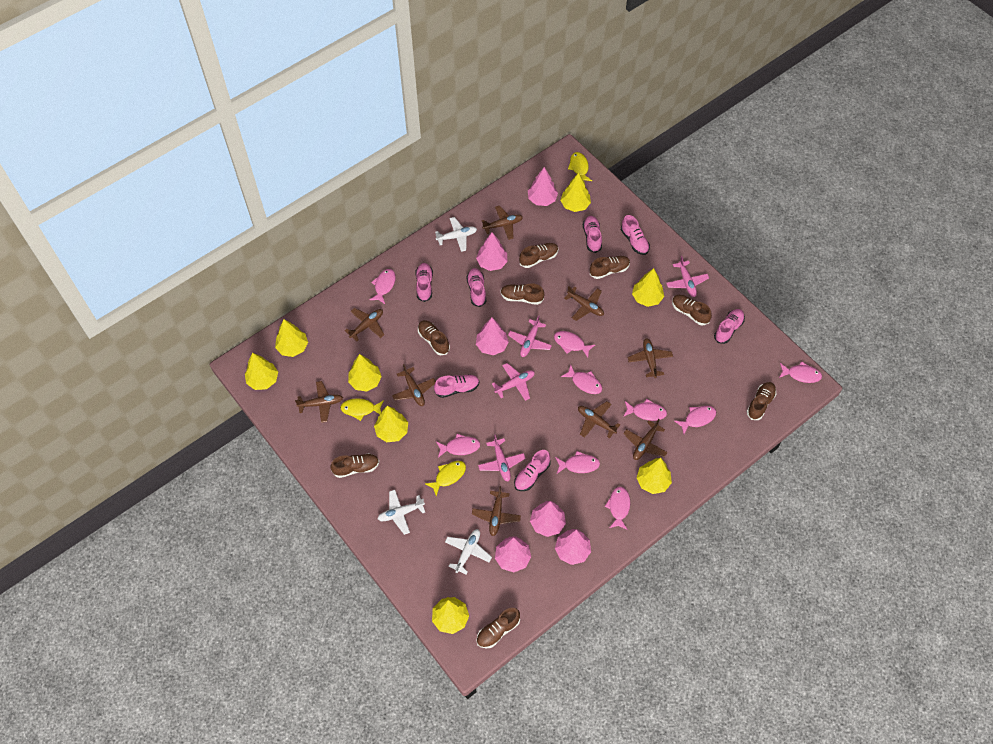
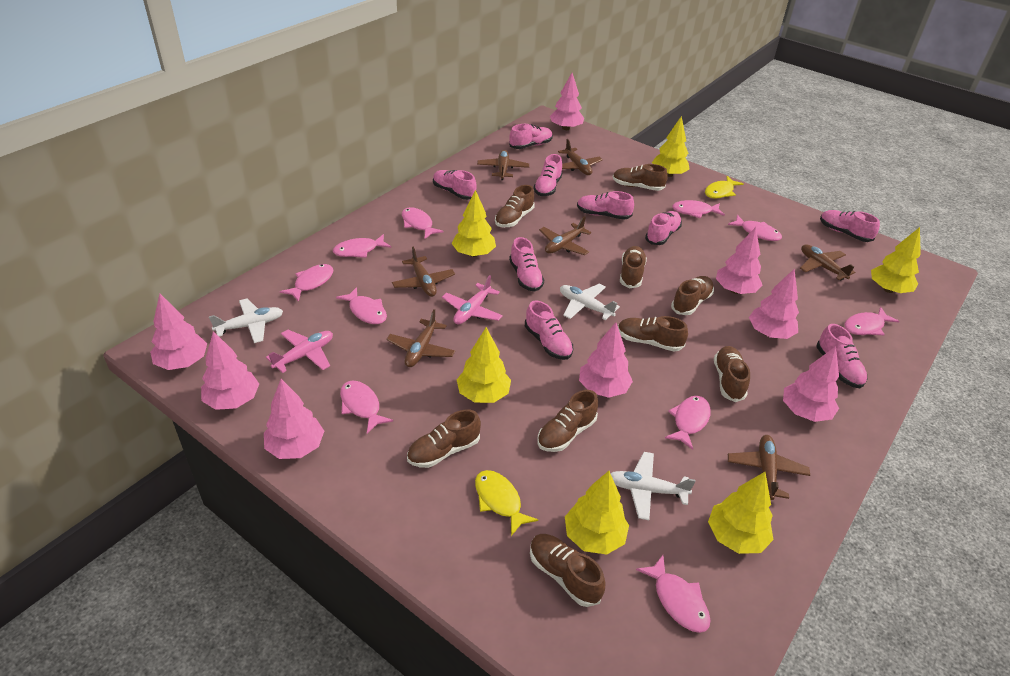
brown plane: 9 -> 7
brown shoe: 8 -> 9
pink fish: 9 -> 10
pink plane: 4 -> 2
pink shoe: 7 -> 9
pink tree: 6 -> 8
yellow fish: 3 -> 2
yellow tree: 8 -> 6

